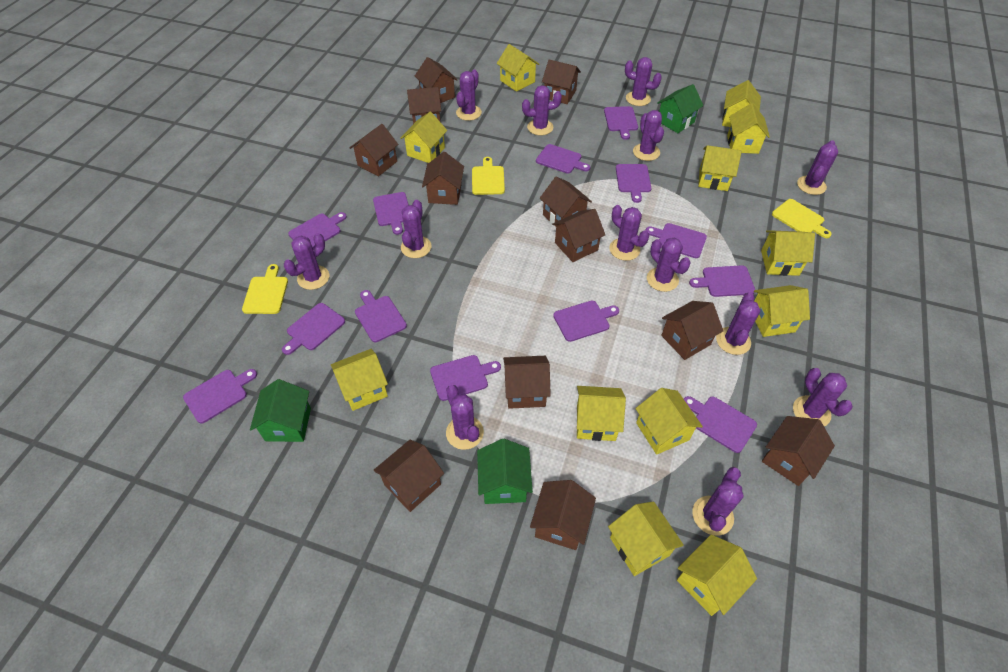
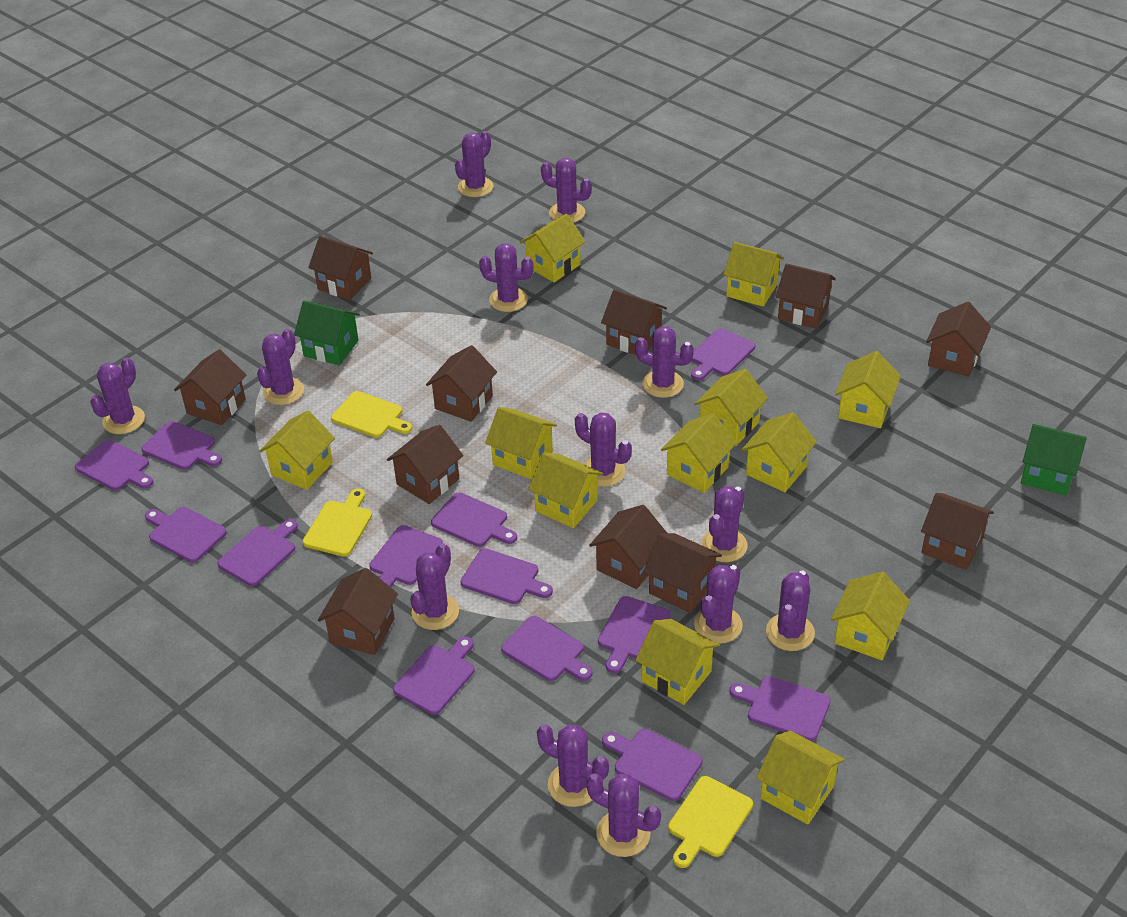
brown house: 12 -> 11
green house: 3 -> 2

